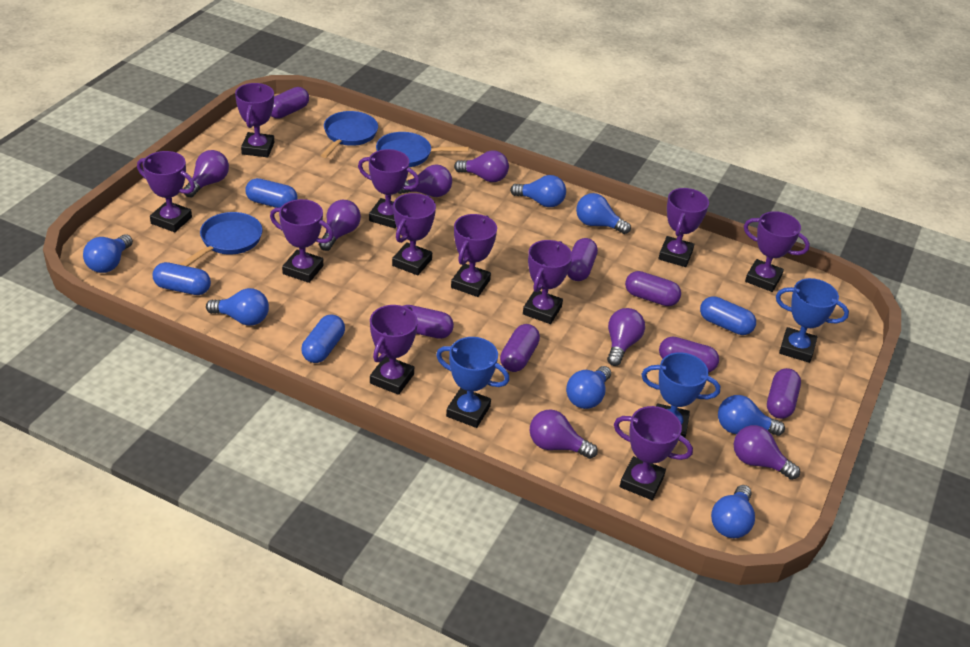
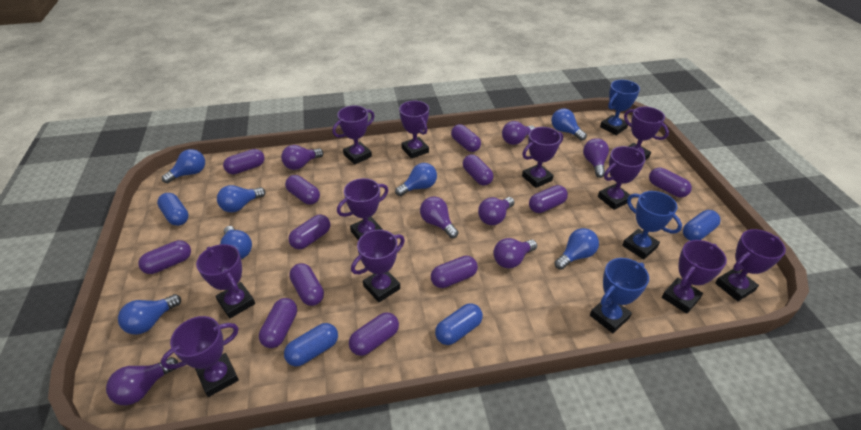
blue pan: 3 -> 0
purple capsule: 7 -> 12

